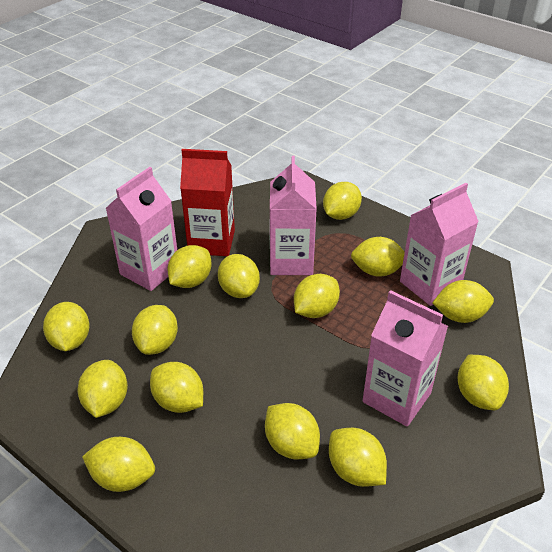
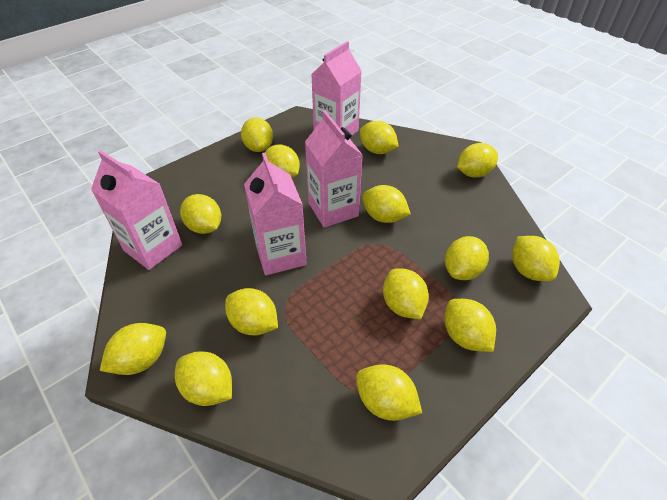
red carton: 1 -> 0

